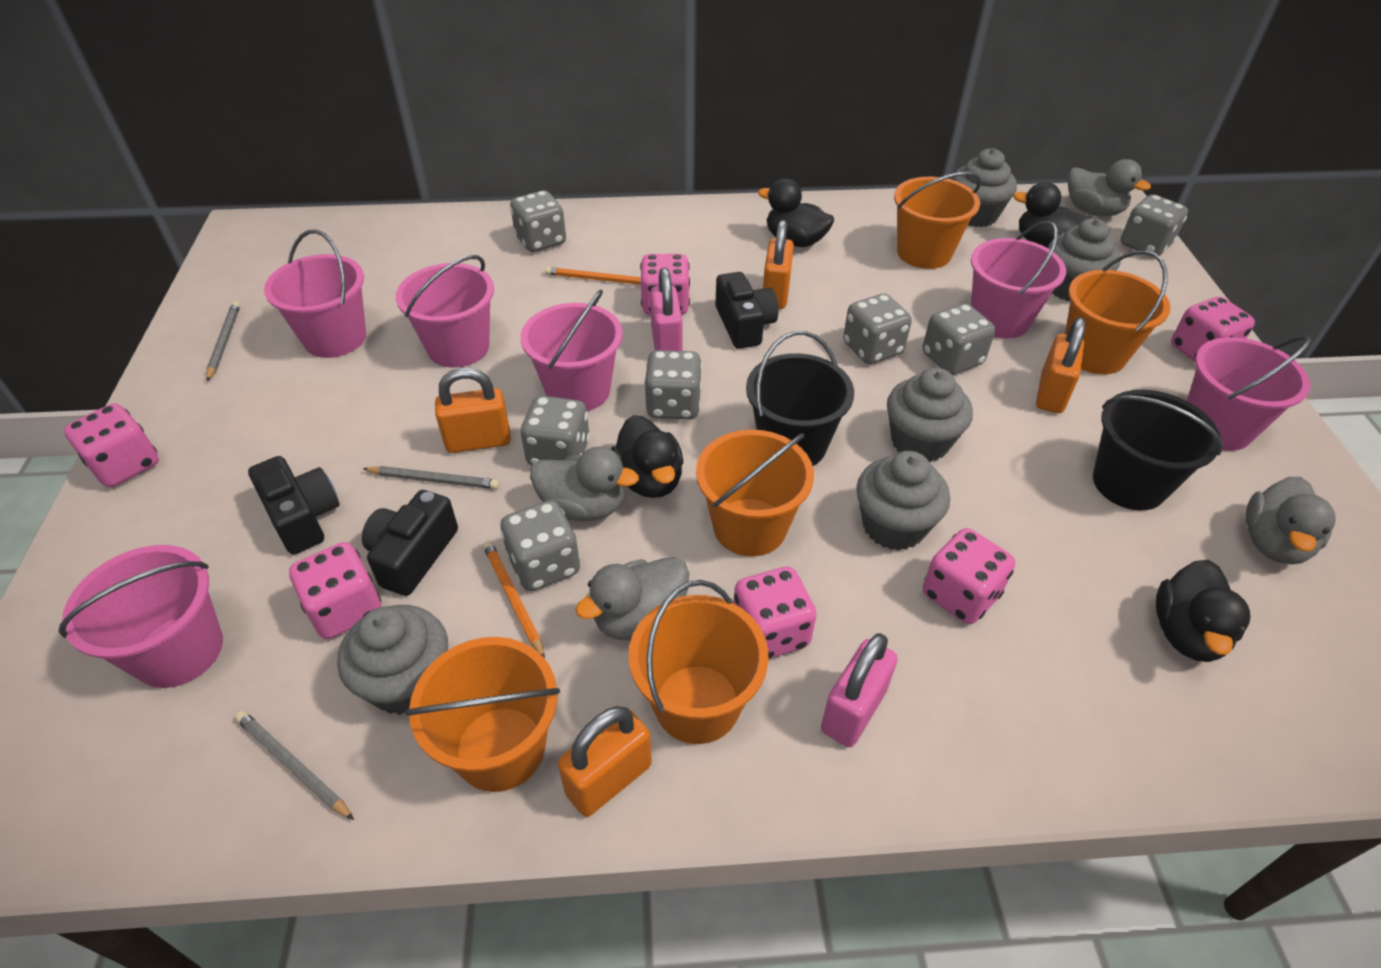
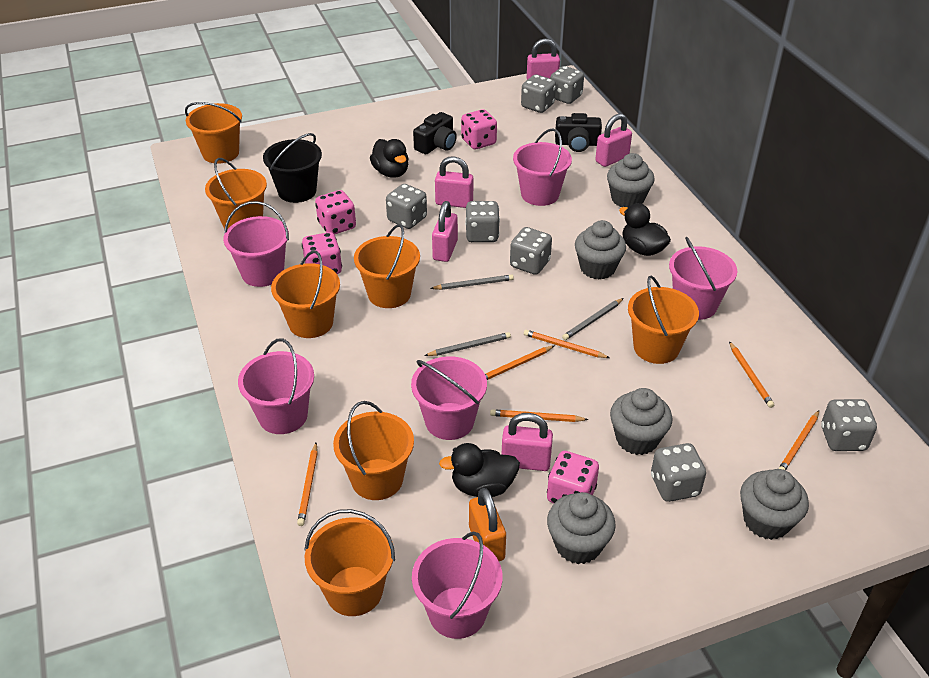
black bucket: 2 -> 1
black camera: 3 -> 2
black duck: 4 -> 3
grey duck: 4 -> 0
orange bucket: 5 -> 7
orange padlock: 4 -> 1
orange pencil: 2 -> 6
pink dice: 6 -> 4
pink padlock: 2 -> 5

